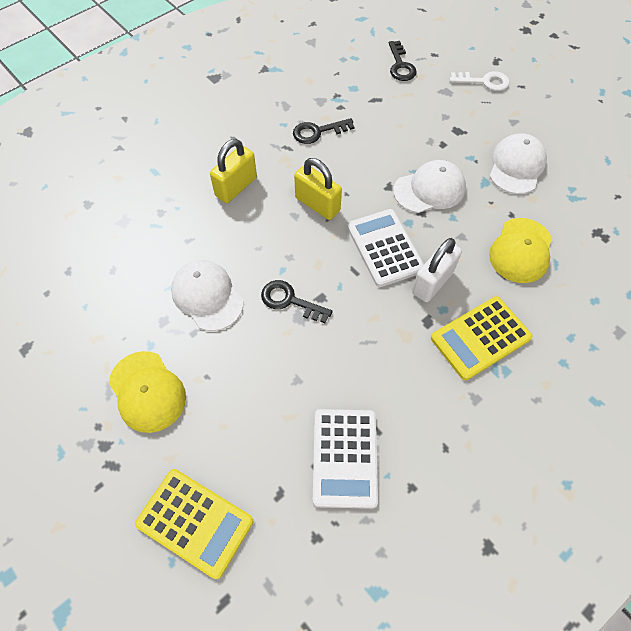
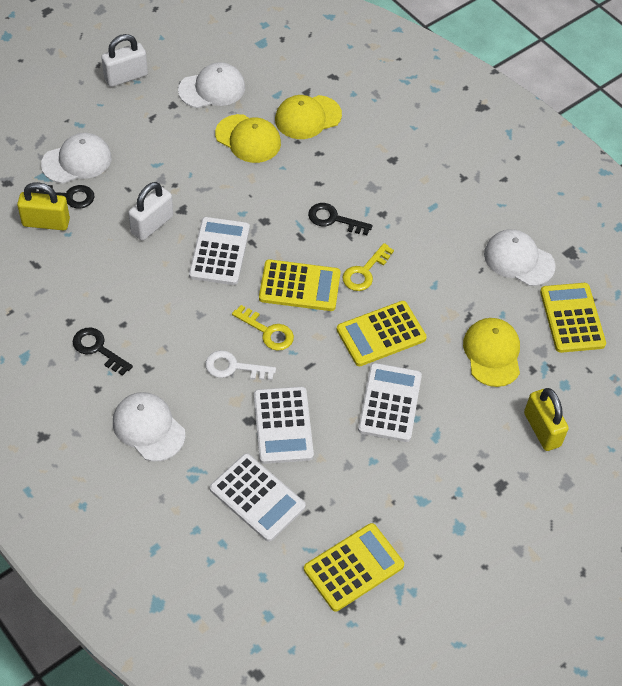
white calculator: 2 -> 4
white cap: 3 -> 4
white padlock: 1 -> 2
yellow calculator: 2 -> 4
yellow cap: 2 -> 3
yellow key: 0 -> 2

